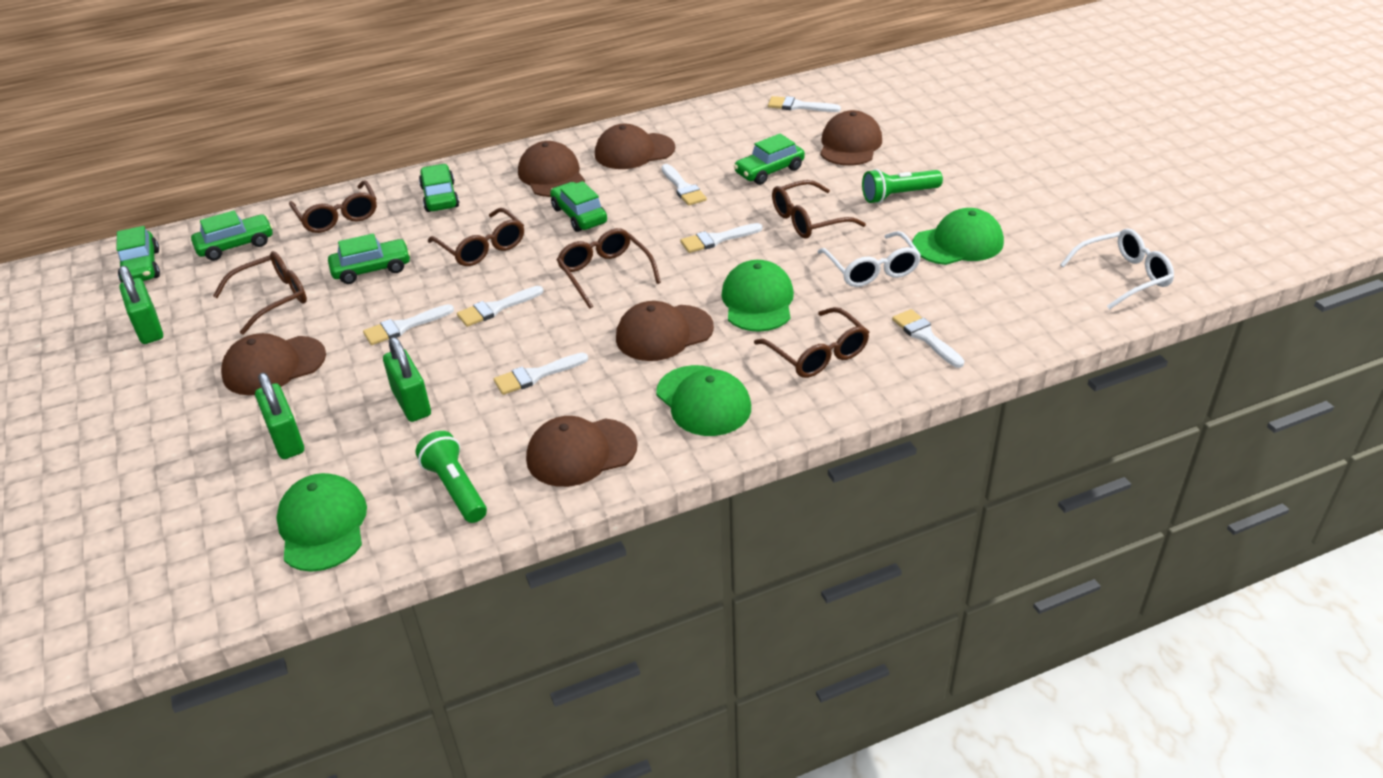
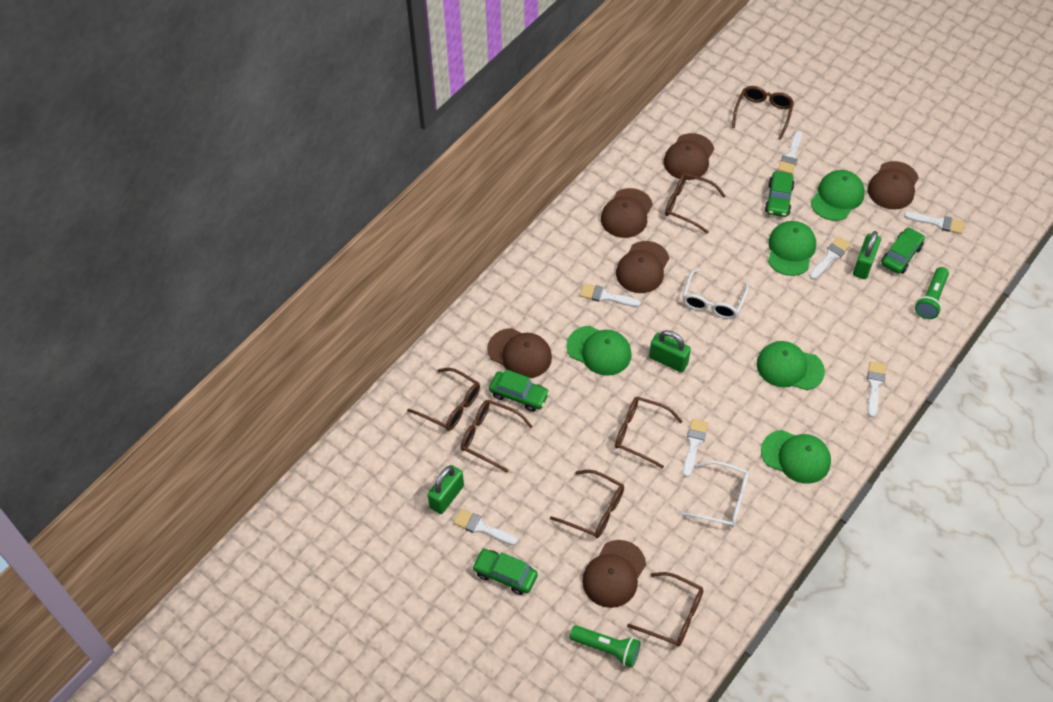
brown glasses: 6 -> 7
green cap: 4 -> 5
green car: 6 -> 4

